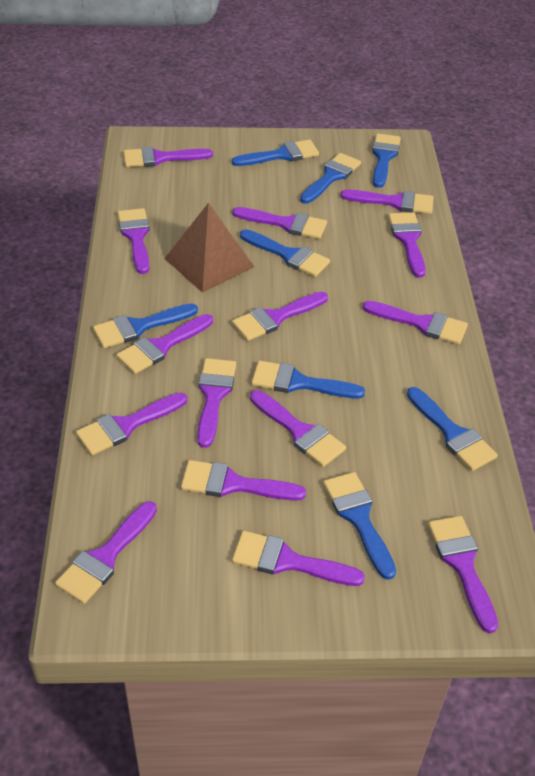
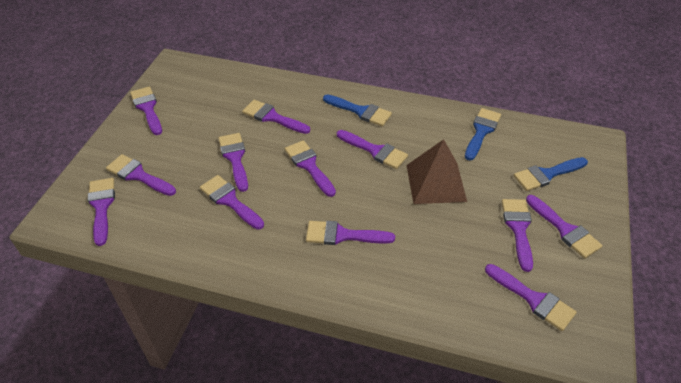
blue brush: 8 -> 3
purple brush: 15 -> 12

